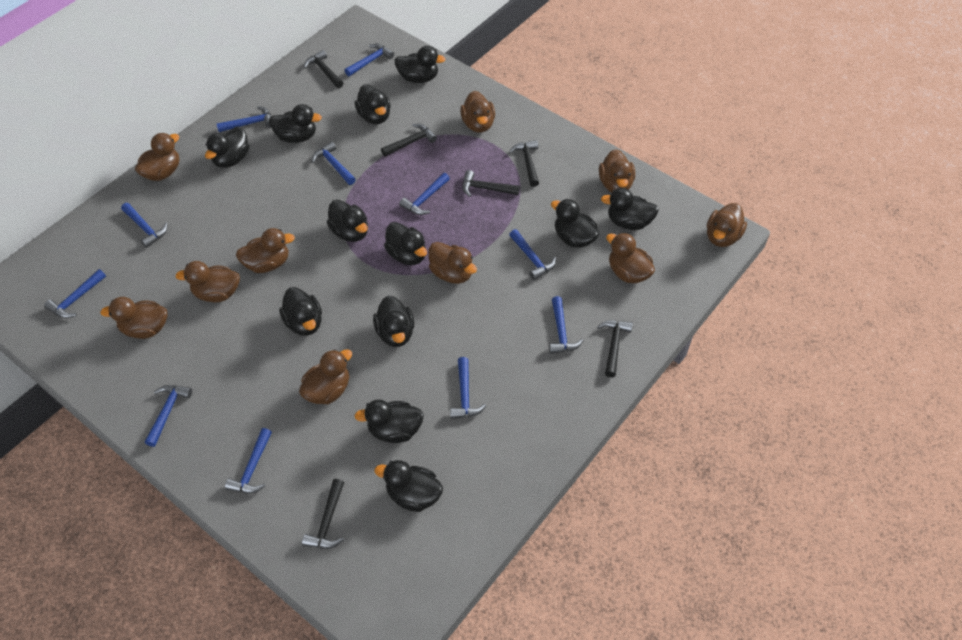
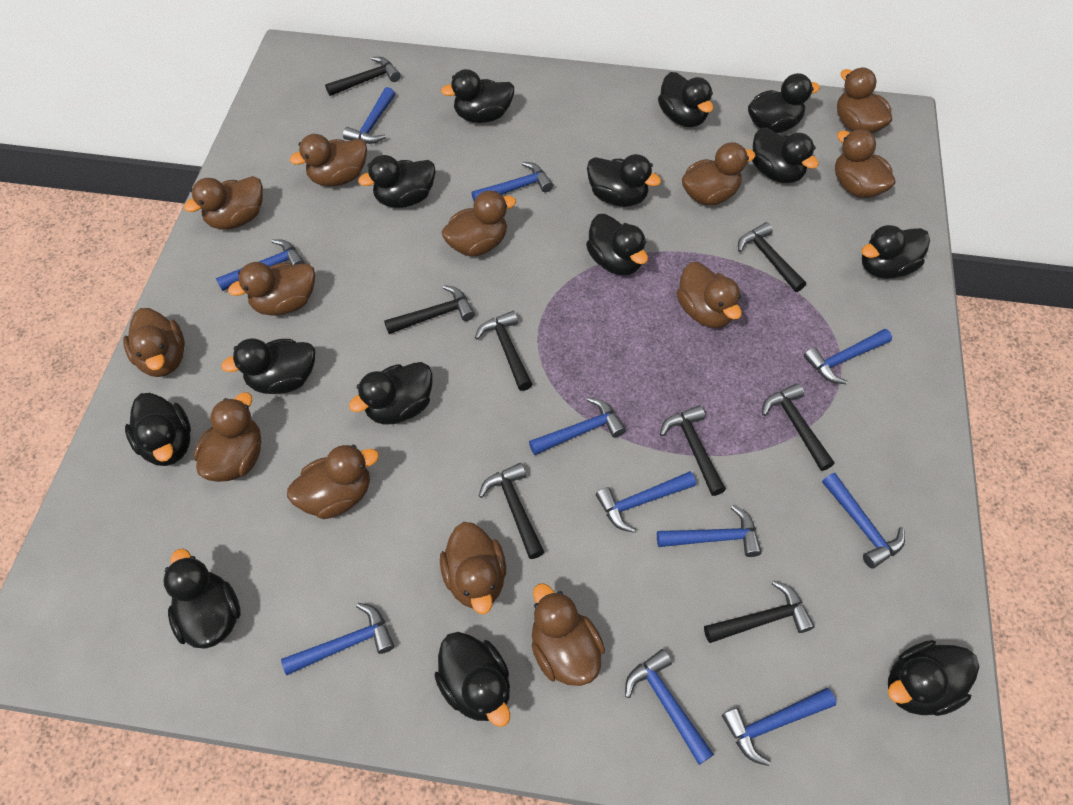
black duck: 12 -> 14
black hammer: 6 -> 8
brown duck: 10 -> 13

